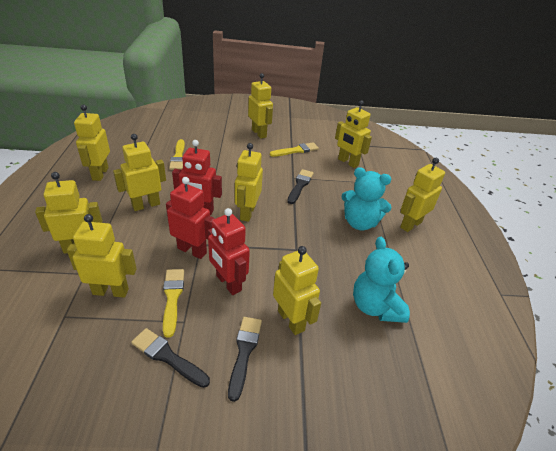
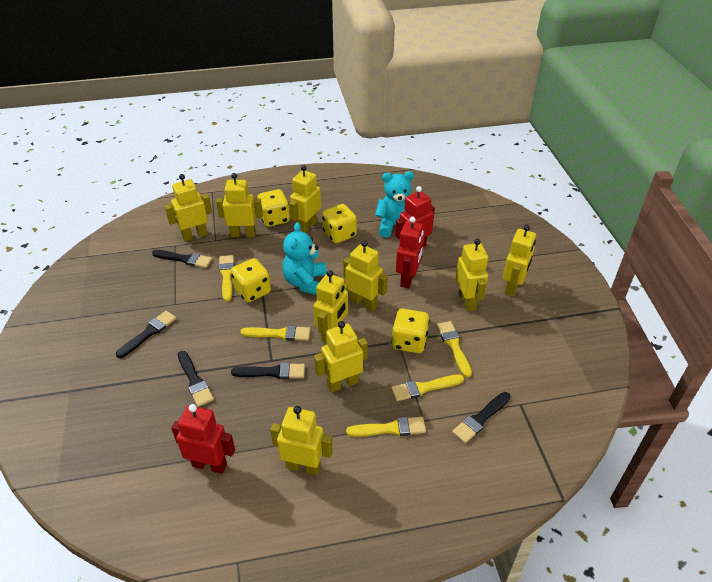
black brush: 3 -> 5
yellow brush: 3 -> 5
yellow dice: 0 -> 4

